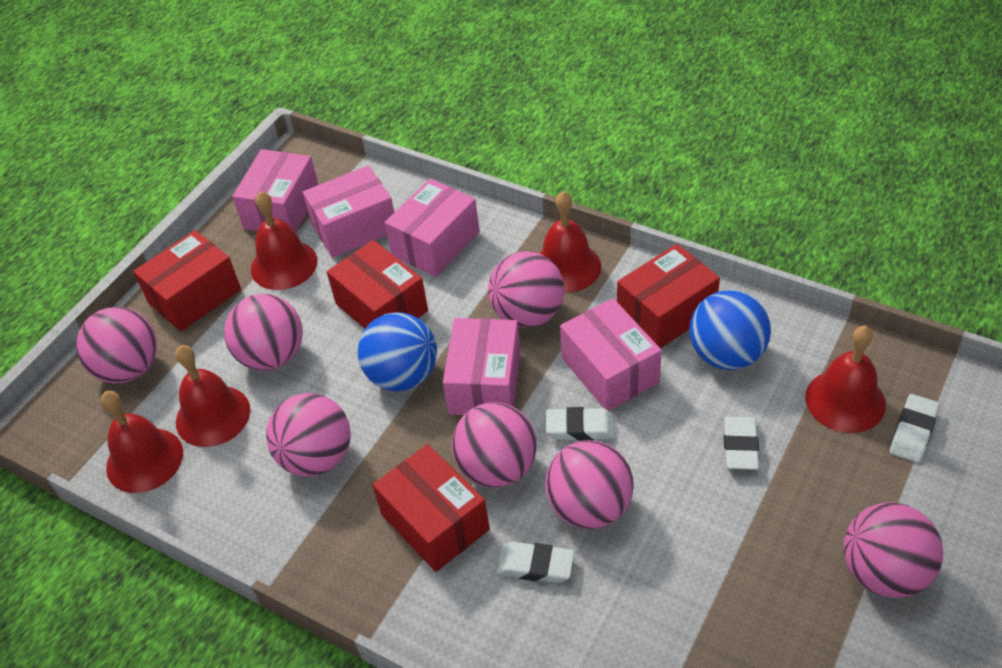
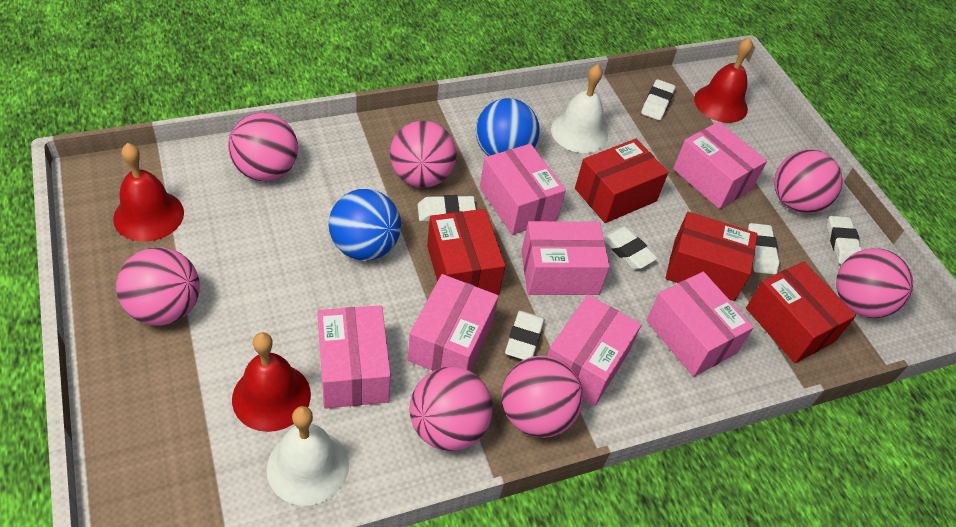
pink box: 5 -> 7
red bell: 5 -> 3
white bell: 0 -> 2
white eraser: 4 -> 6

